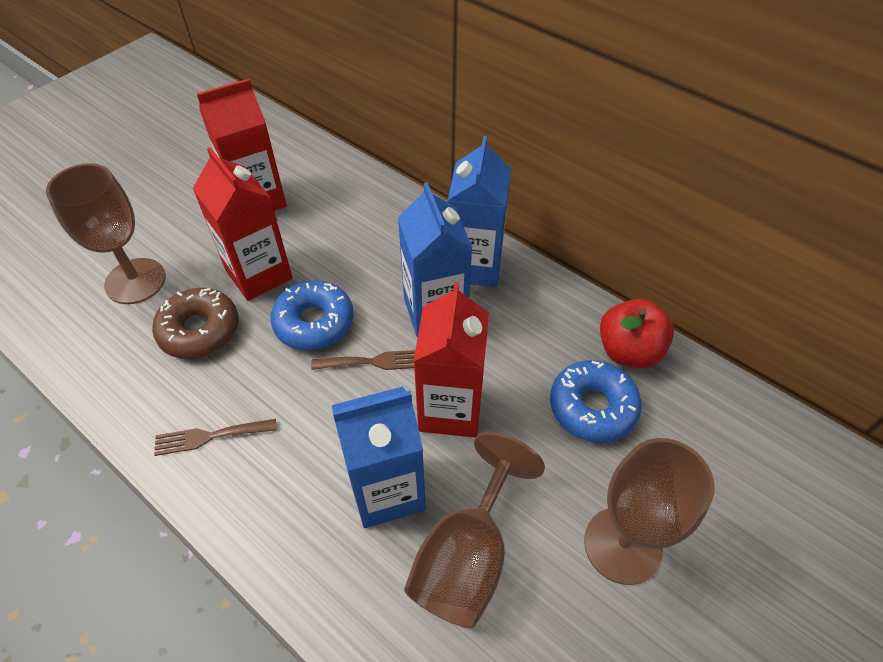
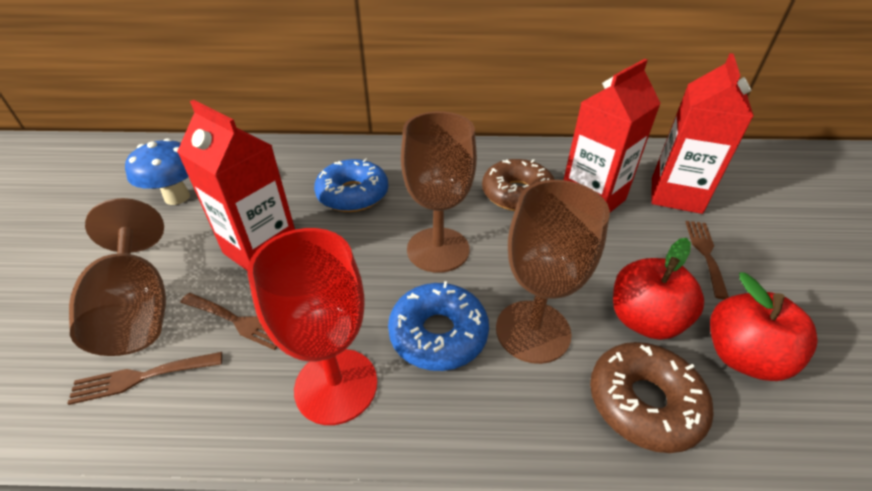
blue carton: 3 -> 0
blue mushroom: 0 -> 1
brown donut: 1 -> 2
brown fork: 2 -> 3
red apple: 1 -> 2
red goblet: 0 -> 1

